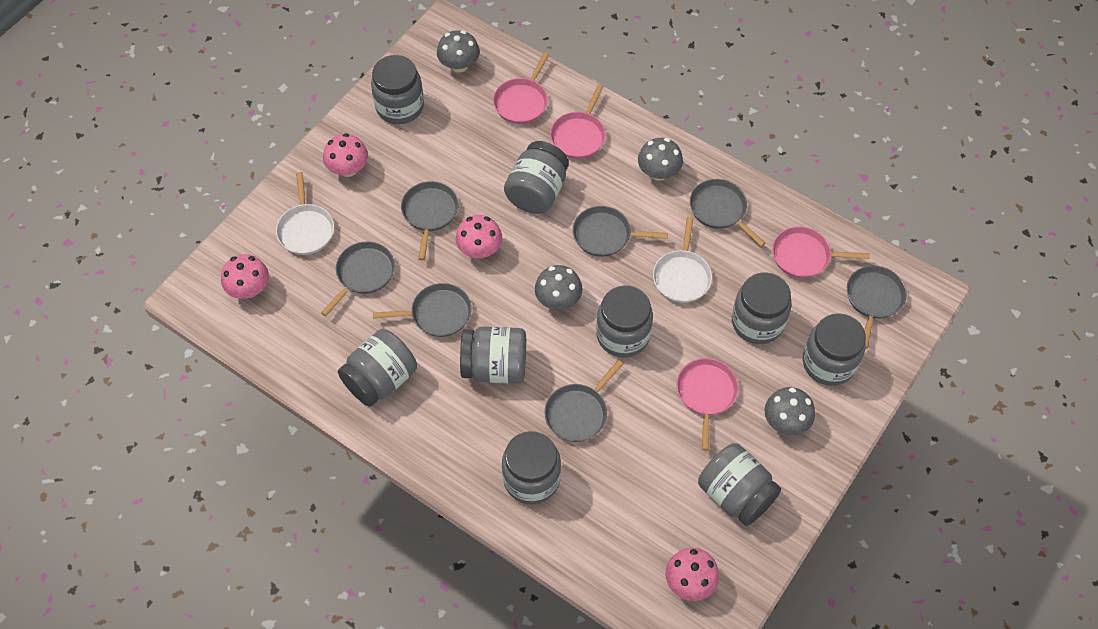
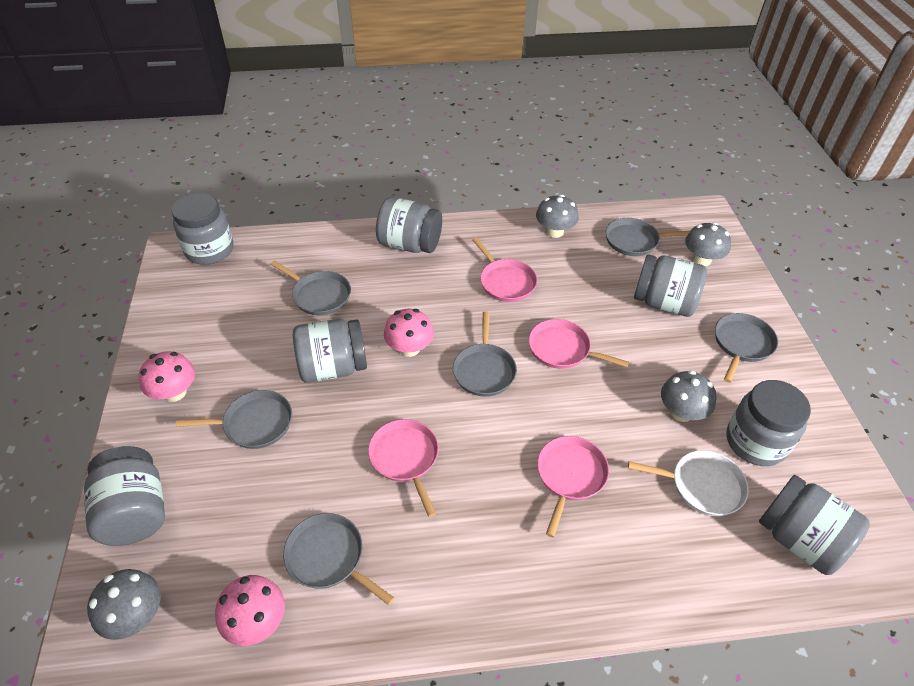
grey jar: 9 -> 7
grey pan: 7 -> 6
pink mushroom: 4 -> 3
white pan: 2 -> 1

